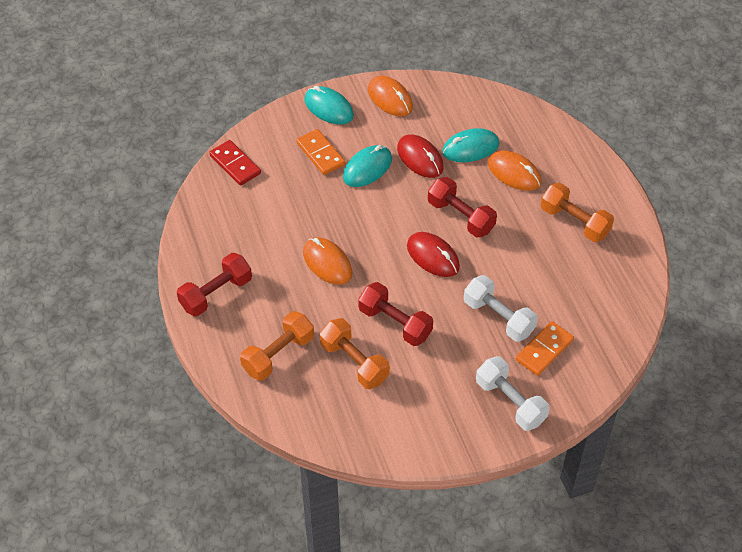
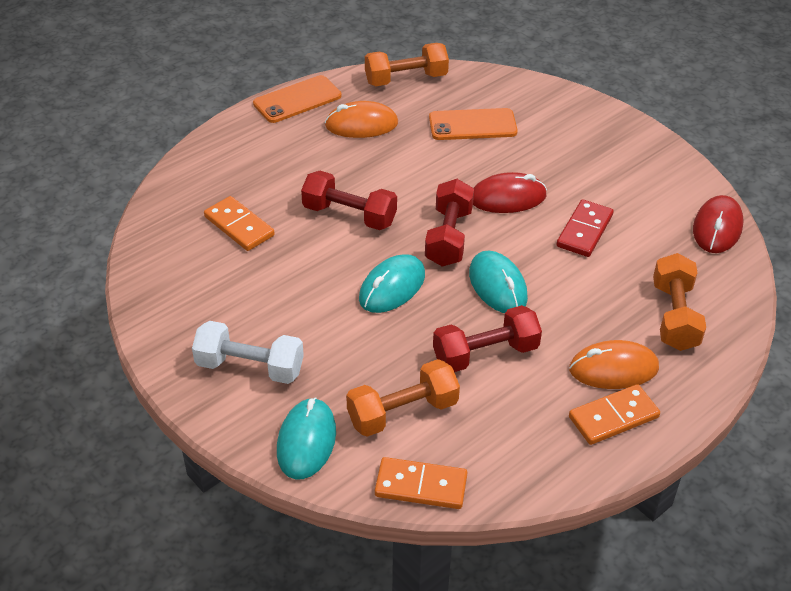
orange domino: 2 -> 3
orange mouse: 3 -> 2
orange phone: 0 -> 2
white dumbbell: 2 -> 1

